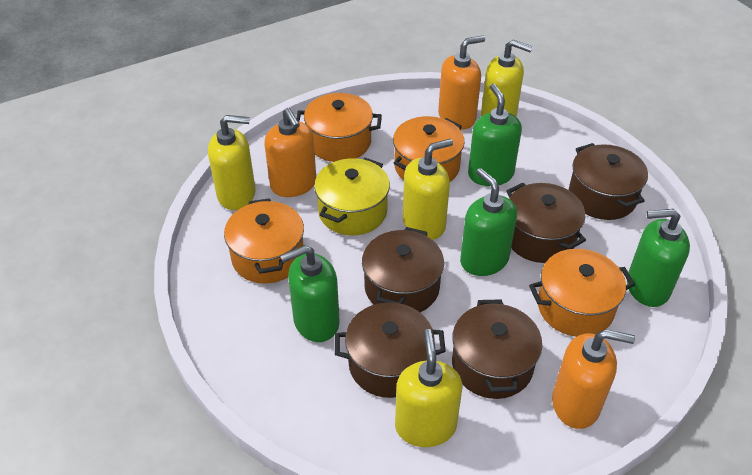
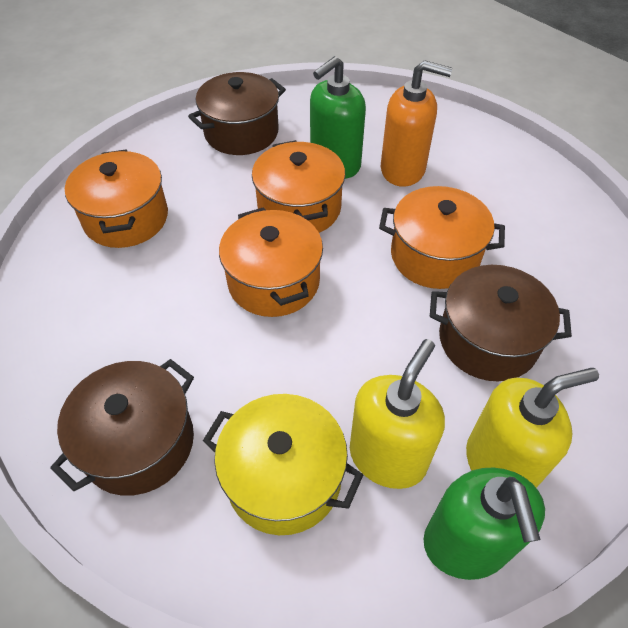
brown pot: 5 -> 3
green soap dispenser: 4 -> 2
orange soap dispenser: 3 -> 1
yellow soap dispenser: 4 -> 2

